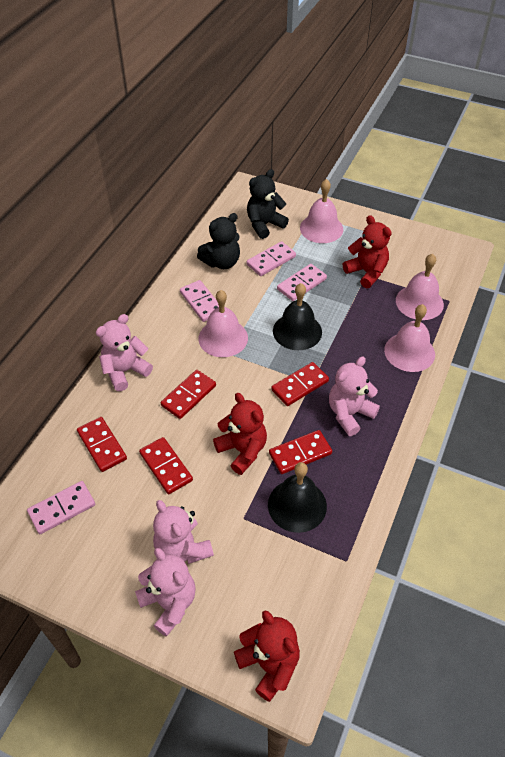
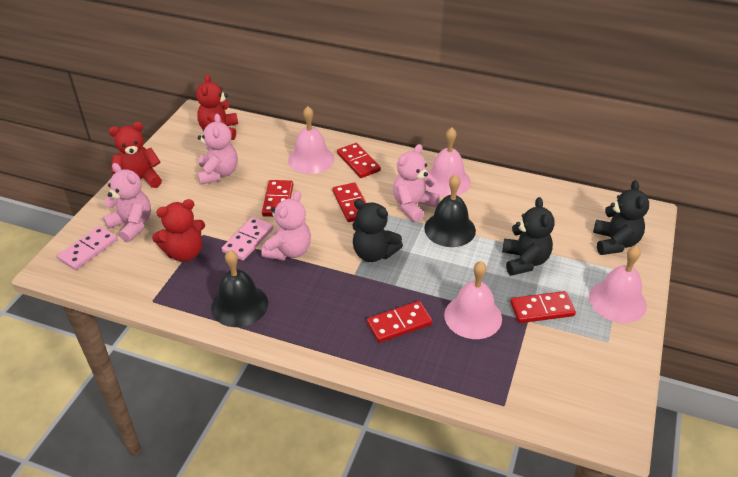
black teddy bear: 2 -> 3
pink domino: 4 -> 2

